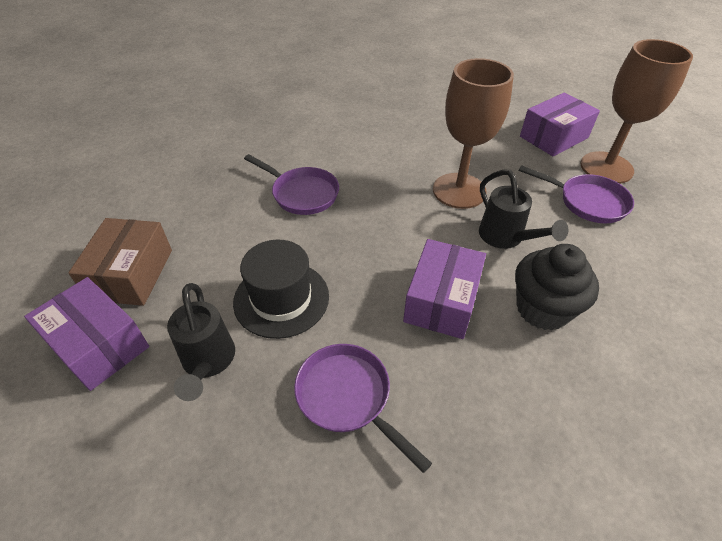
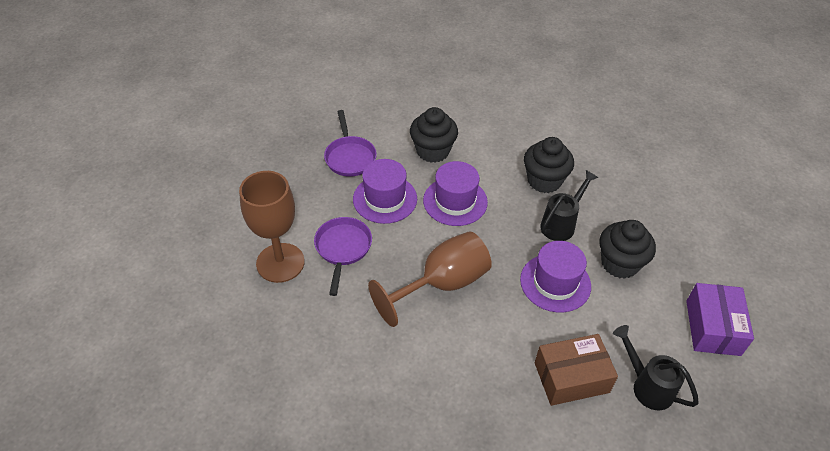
black cupcake: 1 -> 3
black hat: 1 -> 0
purple box: 3 -> 1
purple hat: 0 -> 3
purple pan: 3 -> 2

